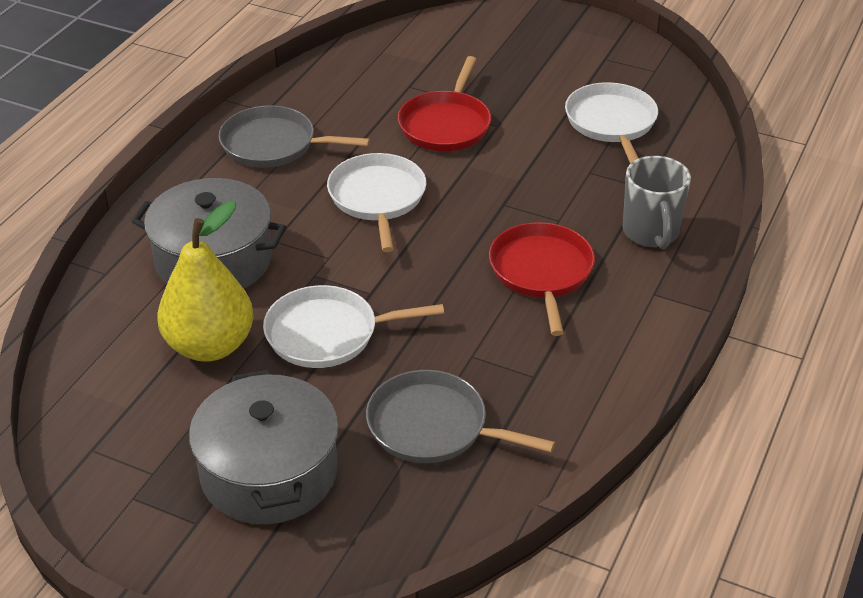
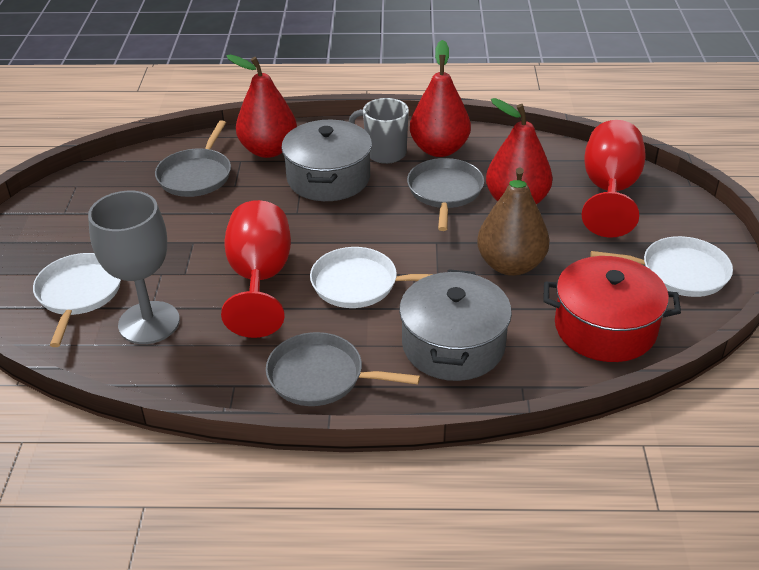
brown pear: 0 -> 1
grey goblet: 0 -> 1
grey pan: 2 -> 3
red goblet: 0 -> 2
red pan: 2 -> 0
red pear: 0 -> 3
red pot: 0 -> 1
yellow pear: 1 -> 0

